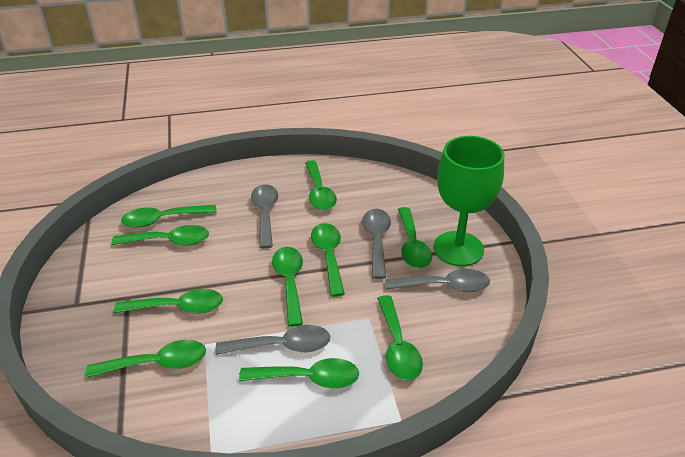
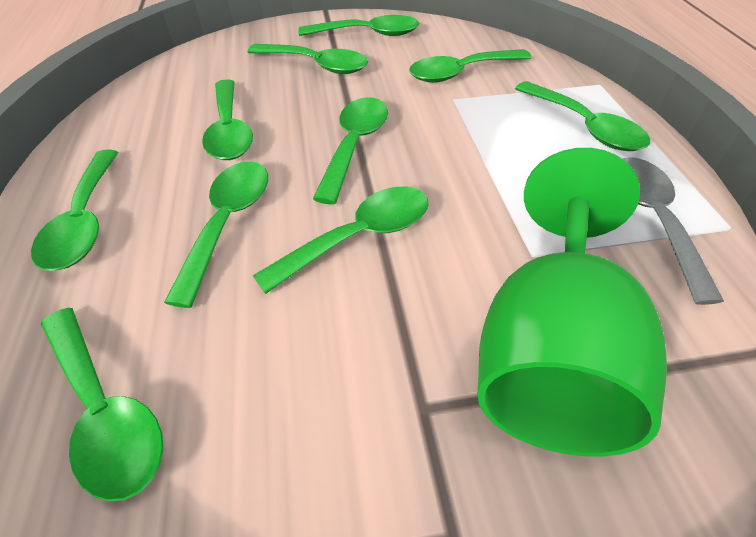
grey spoon: 4 -> 1

